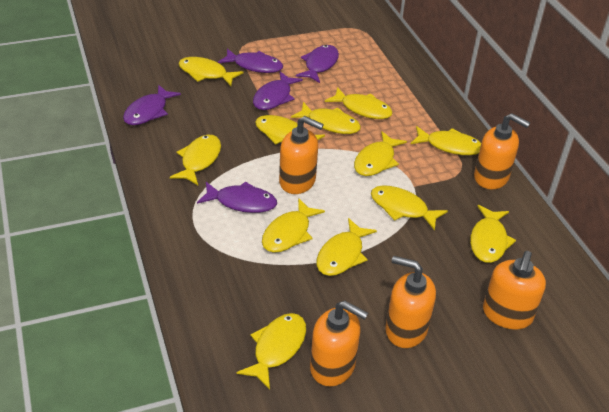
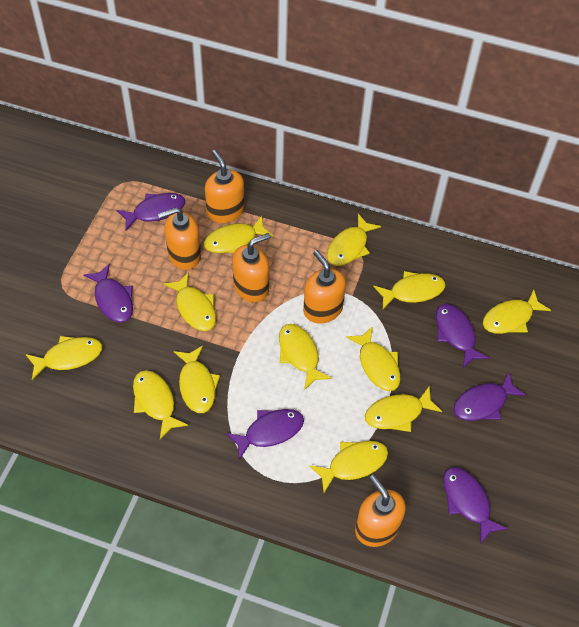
purple fish: 5 -> 6

